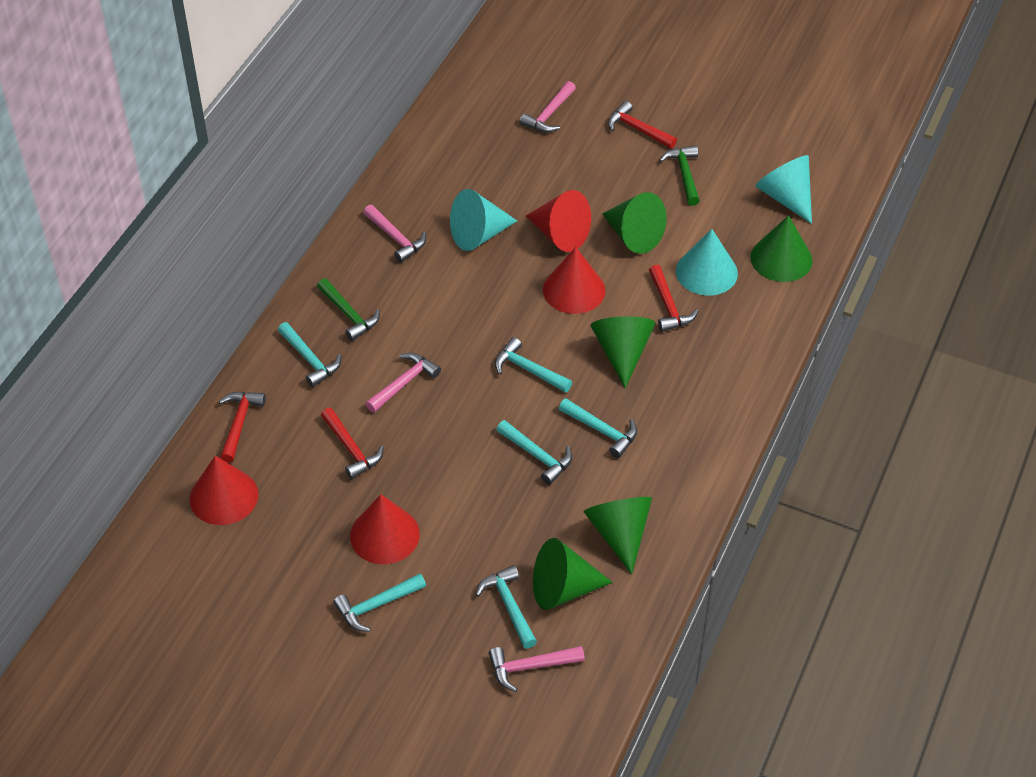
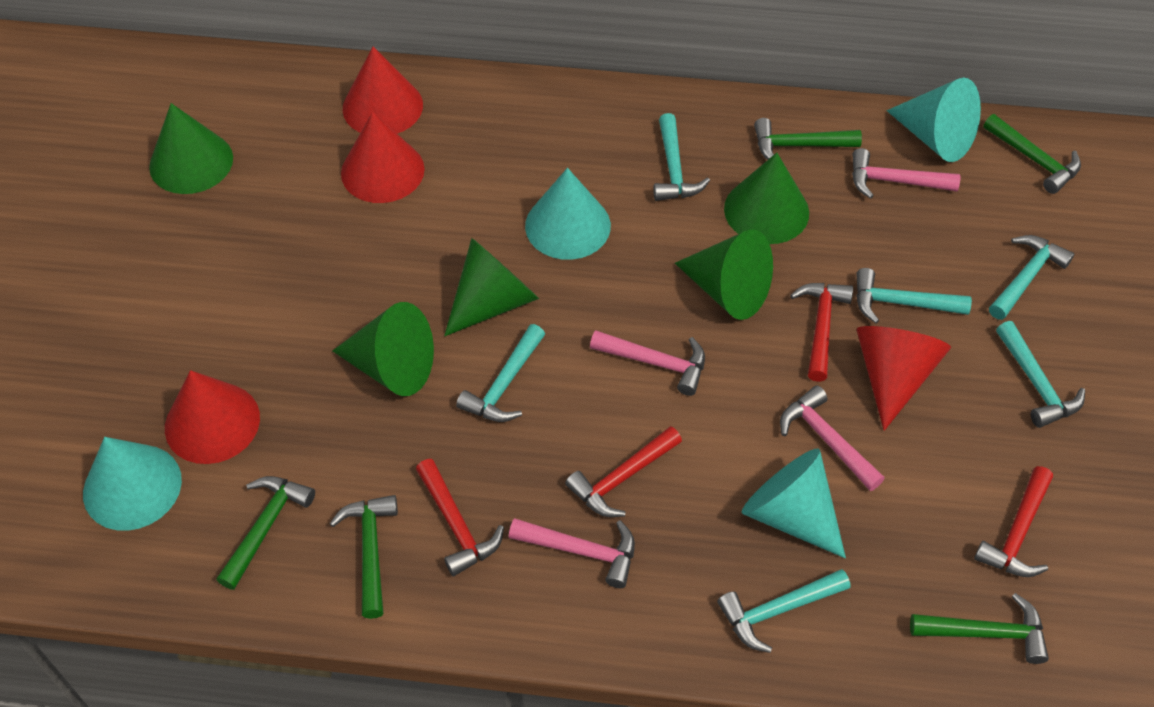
green hammer: 2 -> 5
turquoise cone: 3 -> 4

